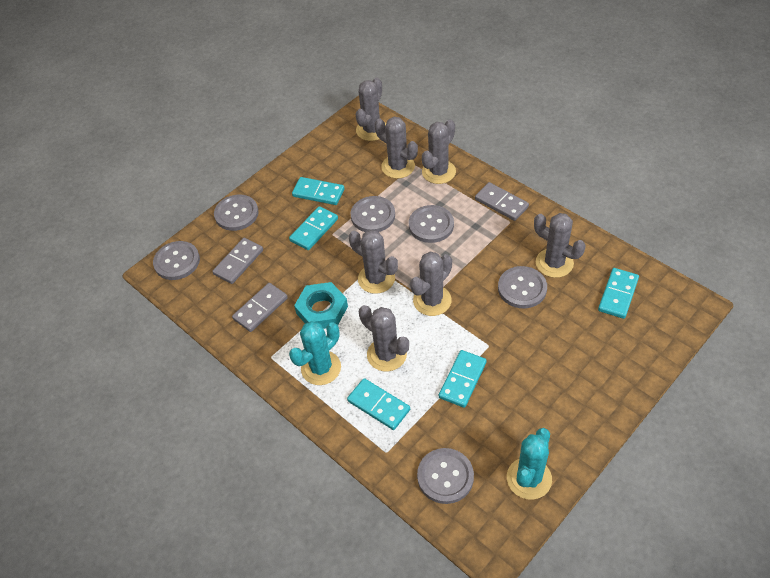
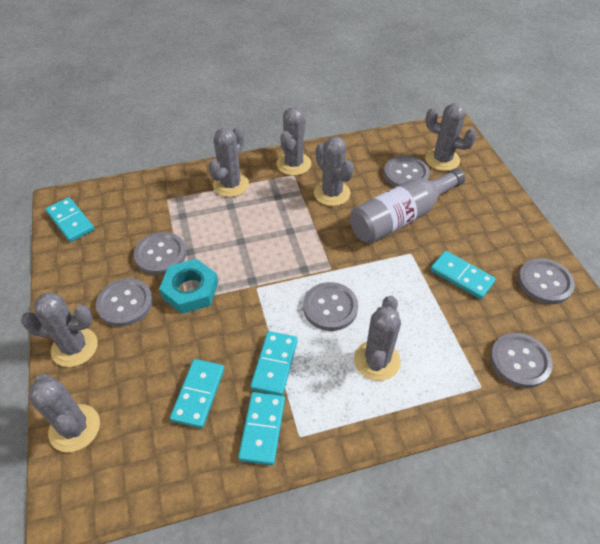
grey bottle: 0 -> 1
grey domino: 3 -> 0
turquoise cactus: 2 -> 0

